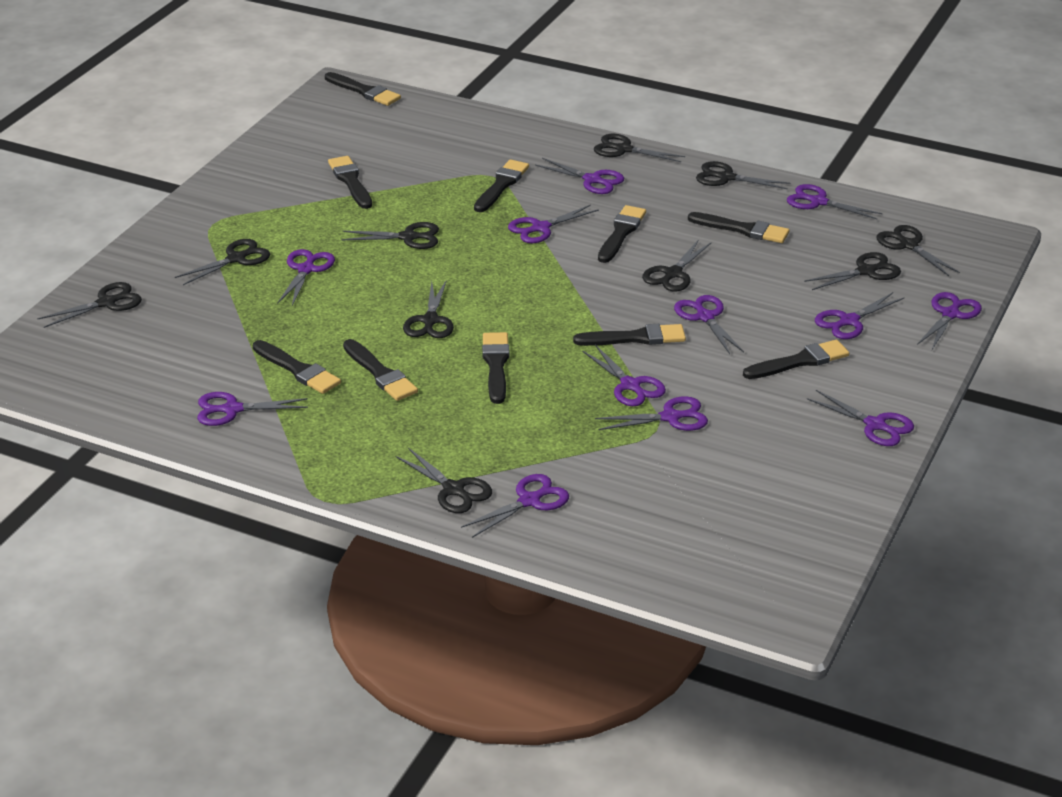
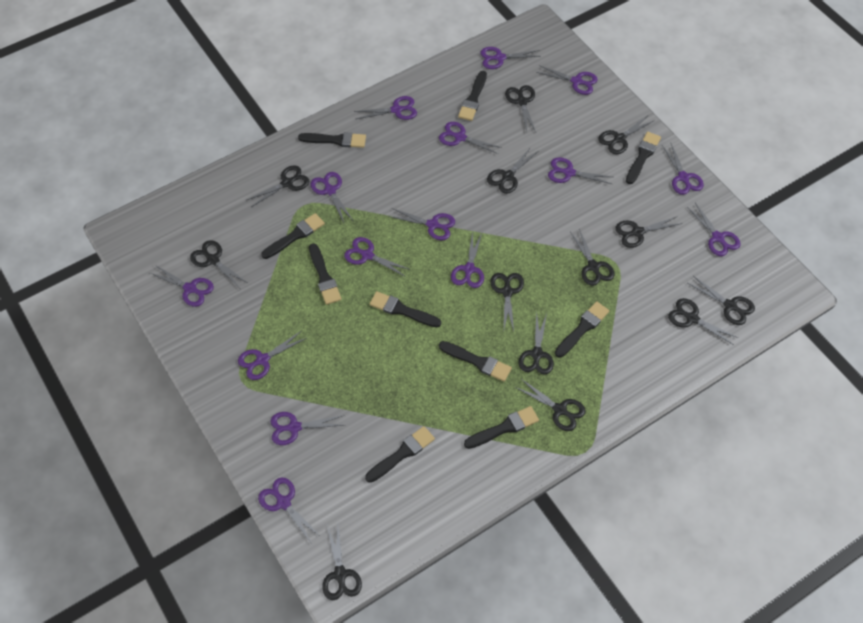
black scissors: 10 -> 13
purple scissors: 12 -> 15

